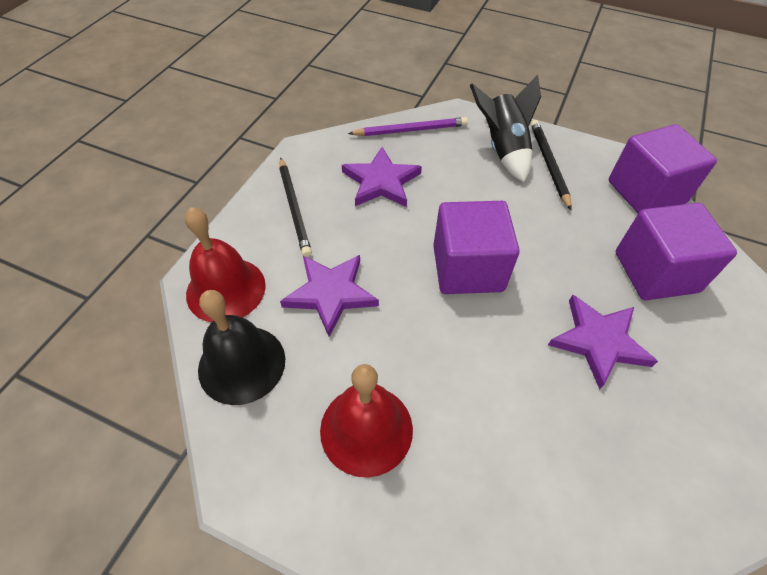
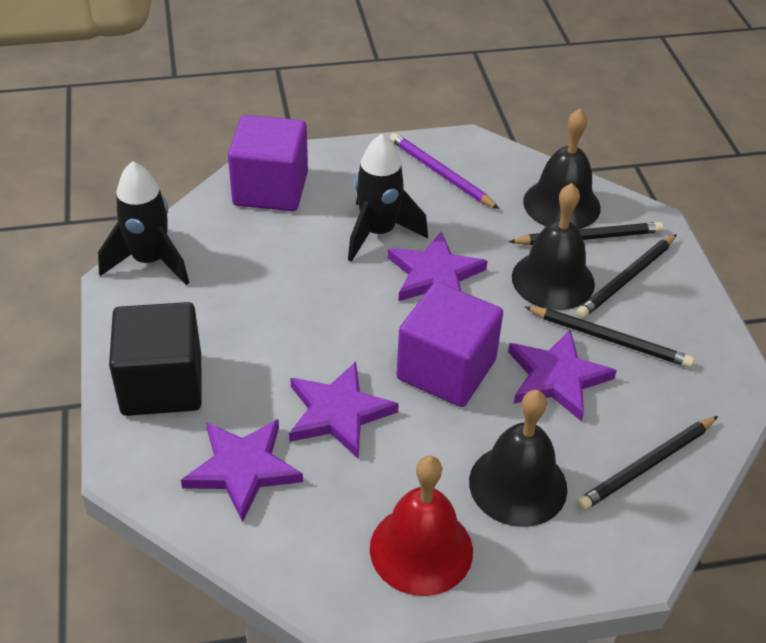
black bell: 1 -> 3
black cube: 0 -> 1
black pencil: 2 -> 4
black rocket: 1 -> 2
purple cube: 3 -> 2
purple star: 3 -> 4
red bell: 2 -> 1

